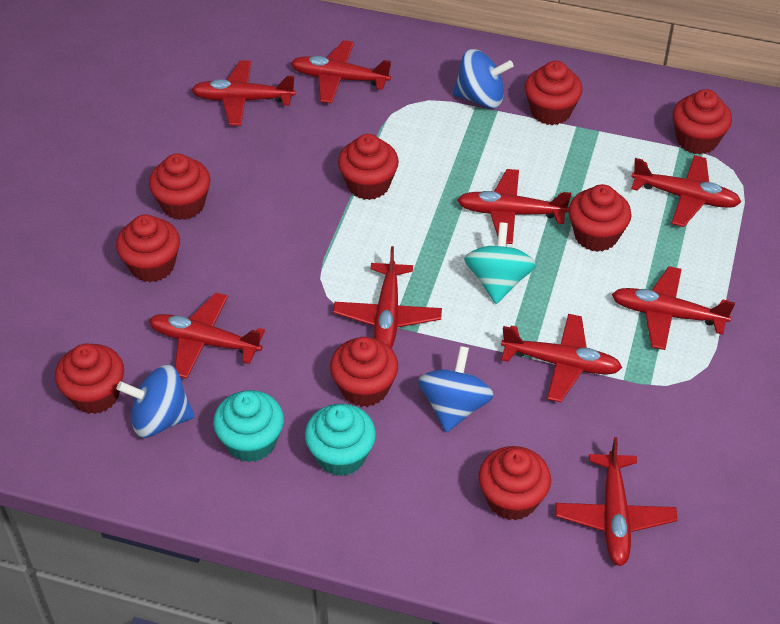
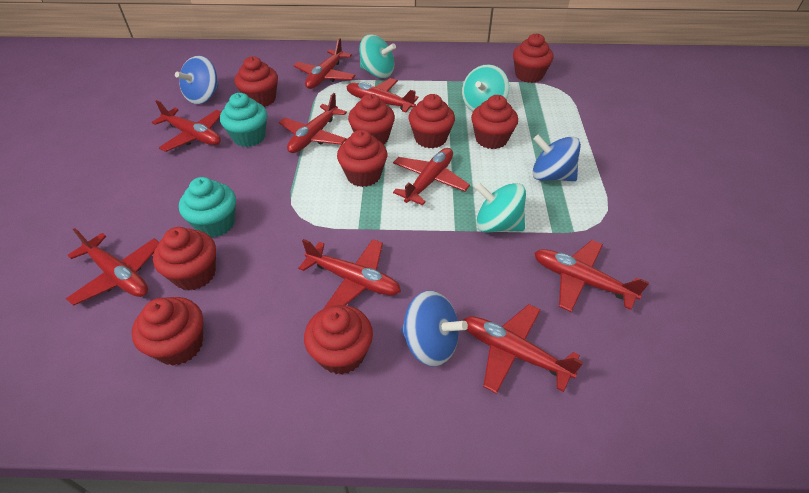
turquoise spinning top: 1 -> 3

